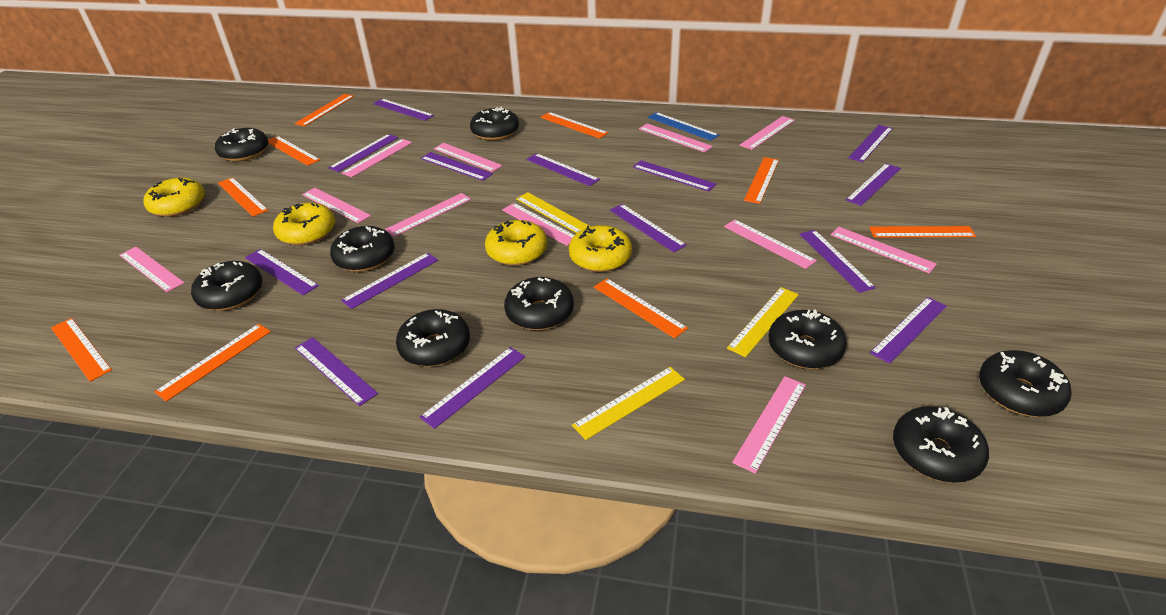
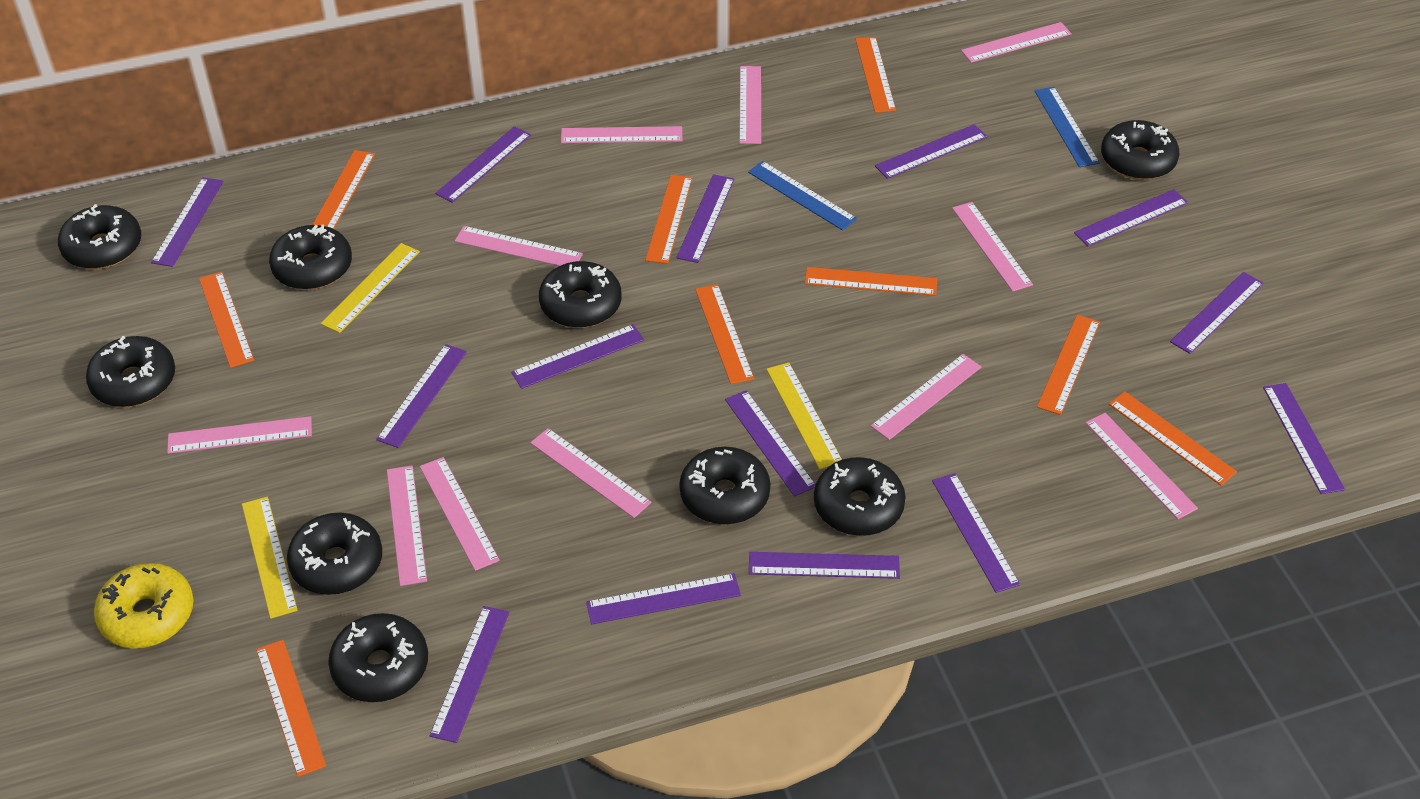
blue ruler: 1 -> 2
yellow donut: 4 -> 1

